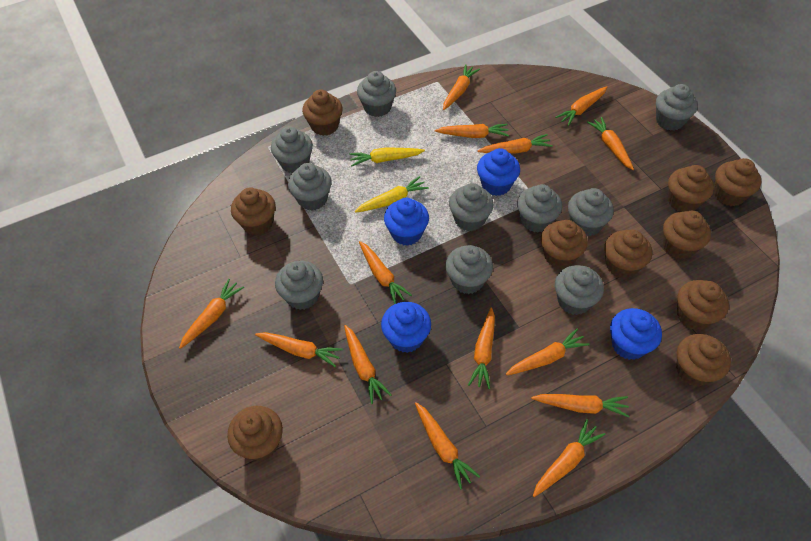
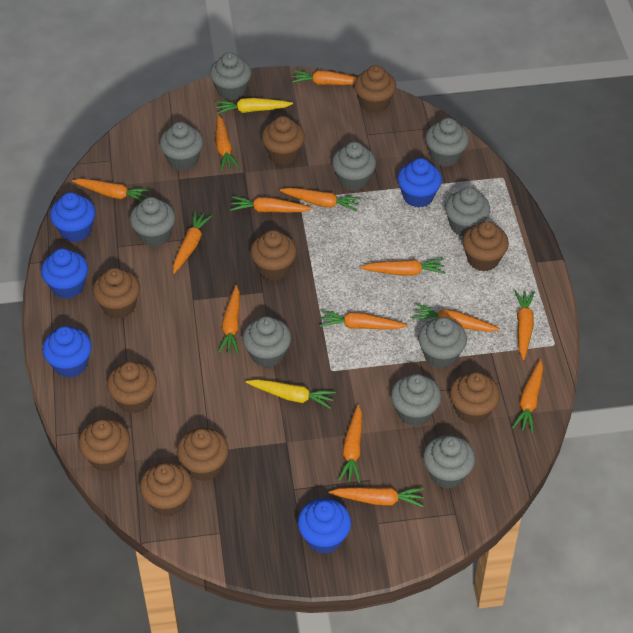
blue cupcake: 4 -> 5

